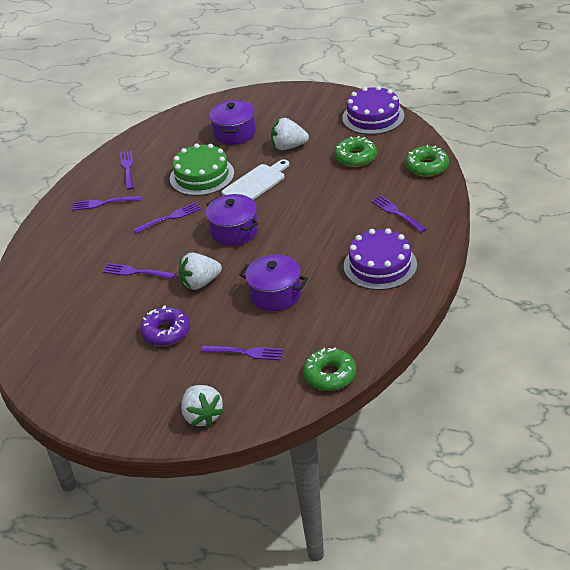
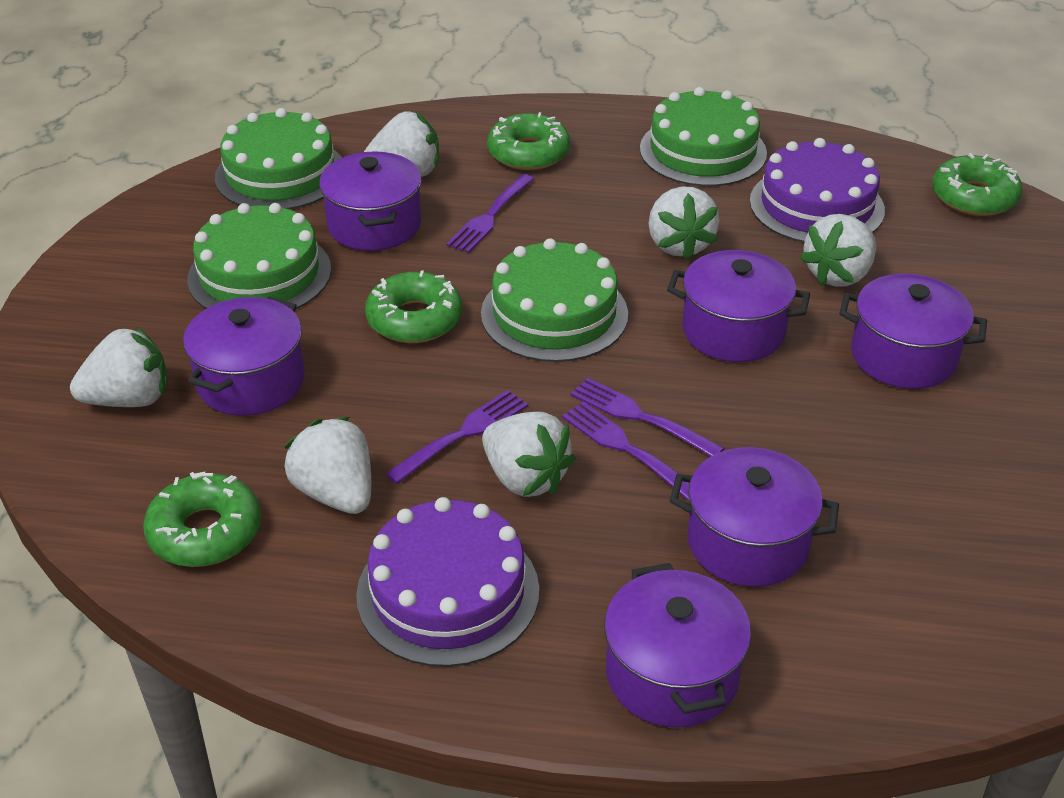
green cake: 1 -> 4
green donut: 3 -> 4
purple donut: 1 -> 0
purple fork: 6 -> 4
purple pot: 3 -> 6
white cutting board: 1 -> 0
white strawberry: 3 -> 6

